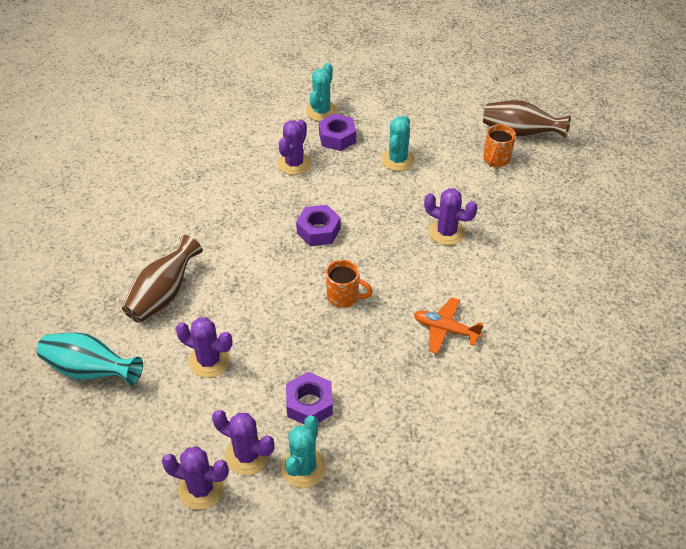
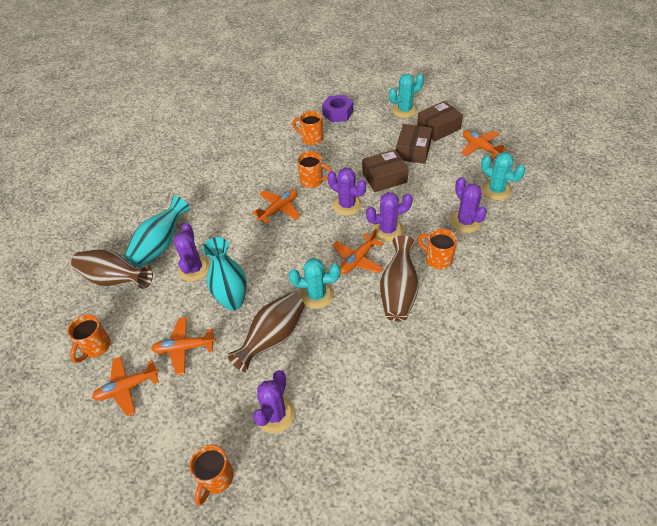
brown box: 0 -> 3
brown vase: 2 -> 3
orange mug: 2 -> 5
orange plane: 1 -> 5
purple nut: 3 -> 1
turquoise vase: 1 -> 2

